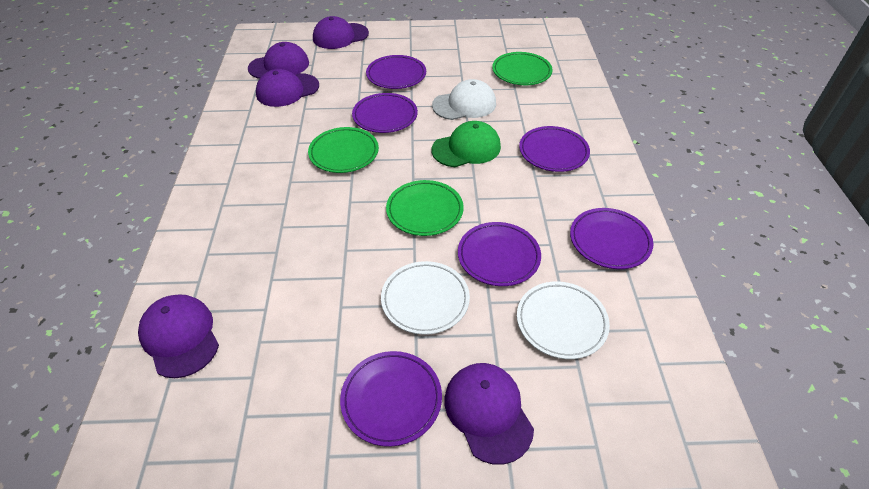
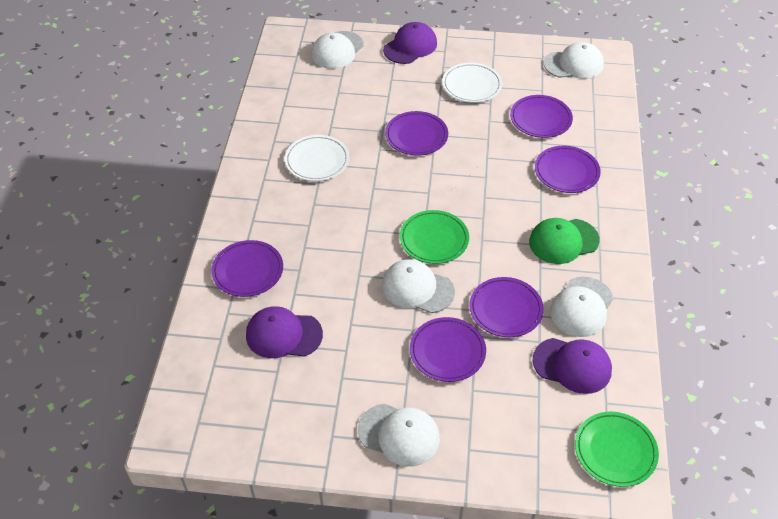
green plate: 3 -> 2
purple cap: 5 -> 3
white cap: 1 -> 5

